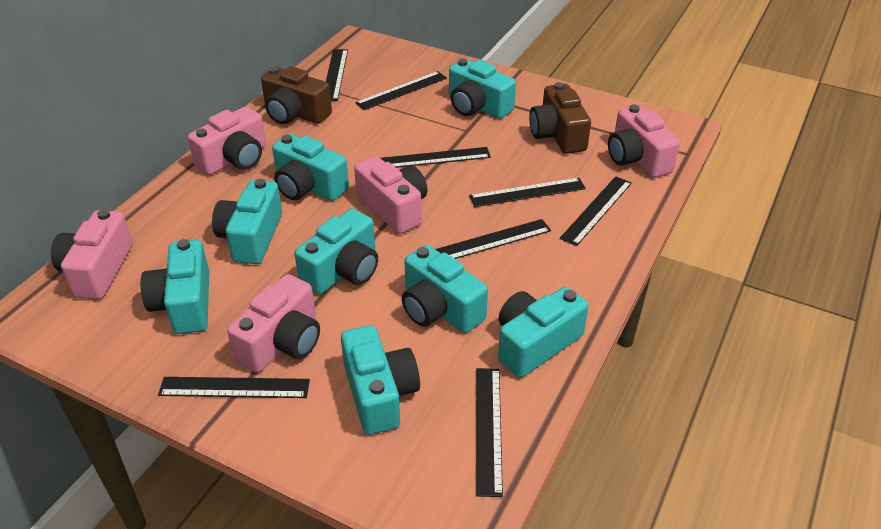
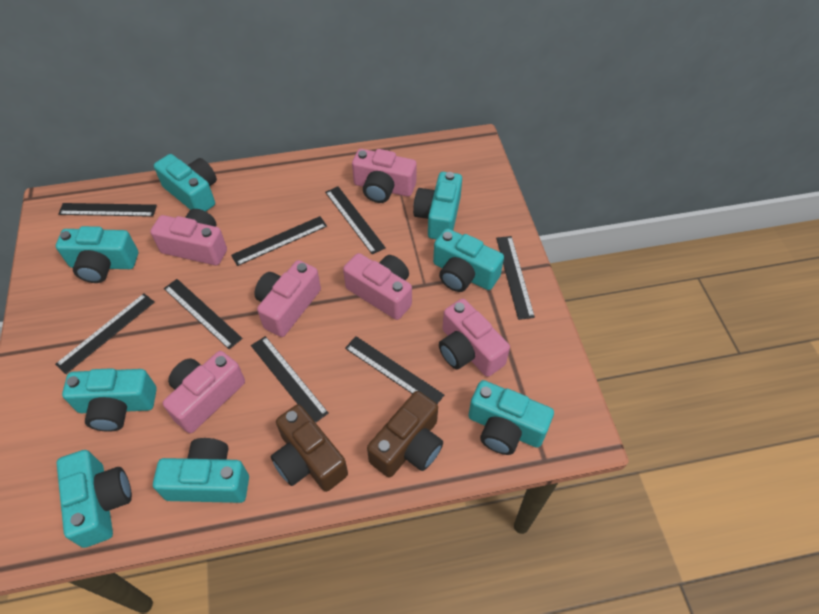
pink camera: 5 -> 6

